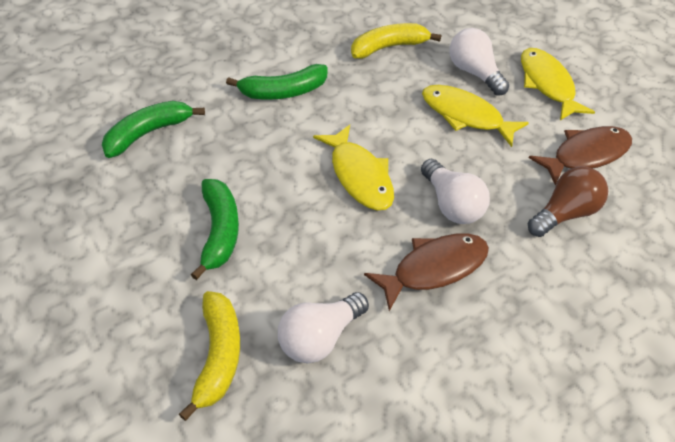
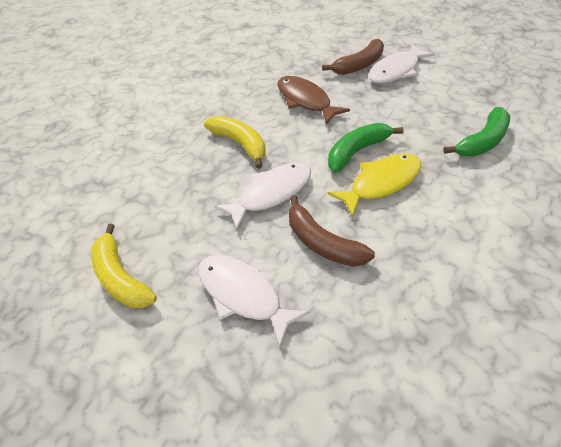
brown banana: 0 -> 2
brown fish: 2 -> 1
brown light bulb: 1 -> 0
green banana: 3 -> 2
white fish: 0 -> 3
white light bulb: 3 -> 0
yellow fish: 3 -> 1

